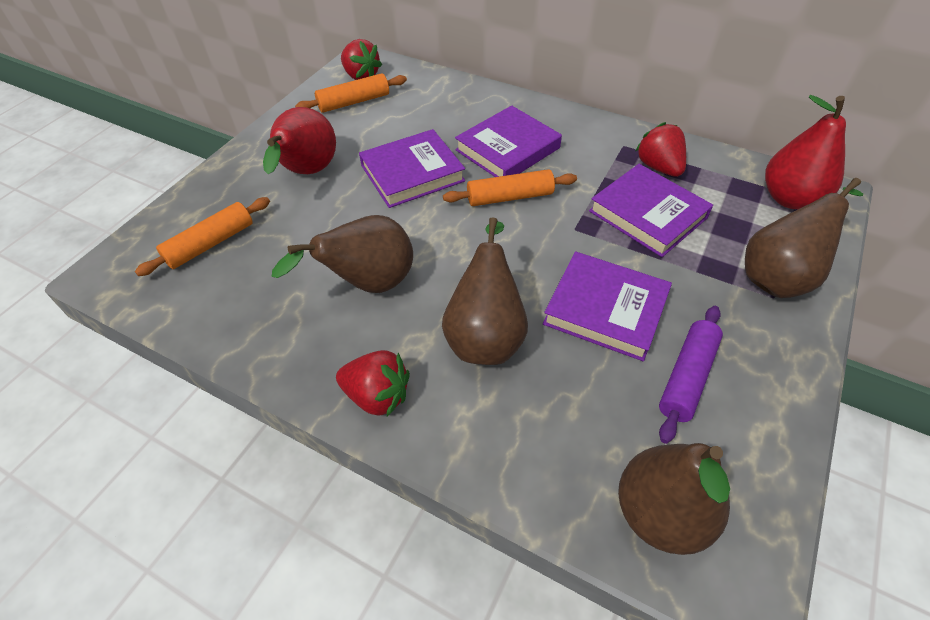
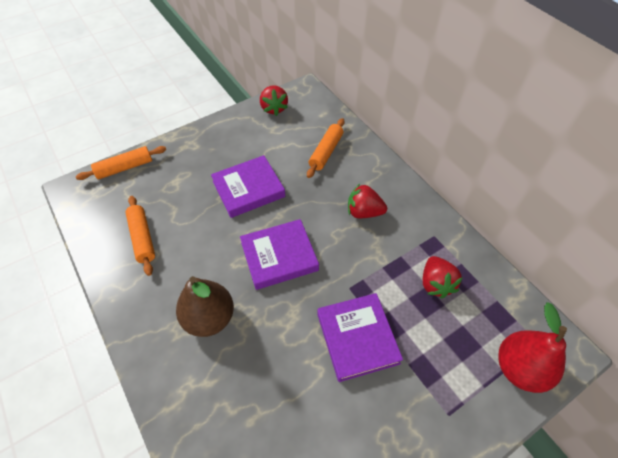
brown pear: 4 -> 1
purple book: 4 -> 3
purple rolling pin: 1 -> 0
red pear: 2 -> 1

